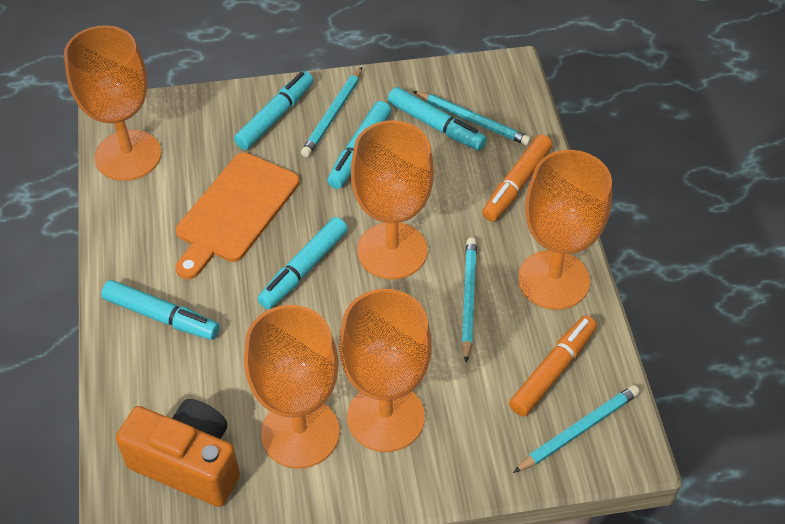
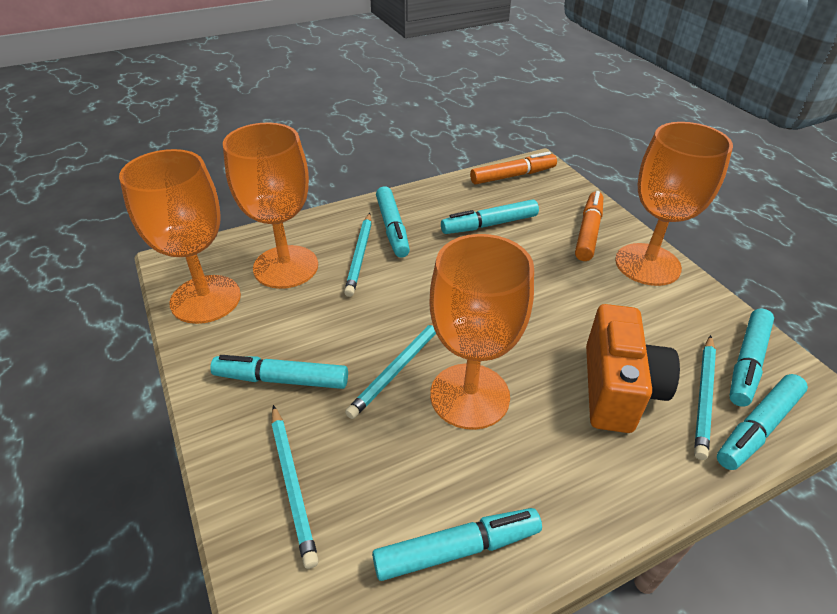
orange cutting board: 1 -> 0
orange goblet: 5 -> 4
turquoise marker: 5 -> 6

